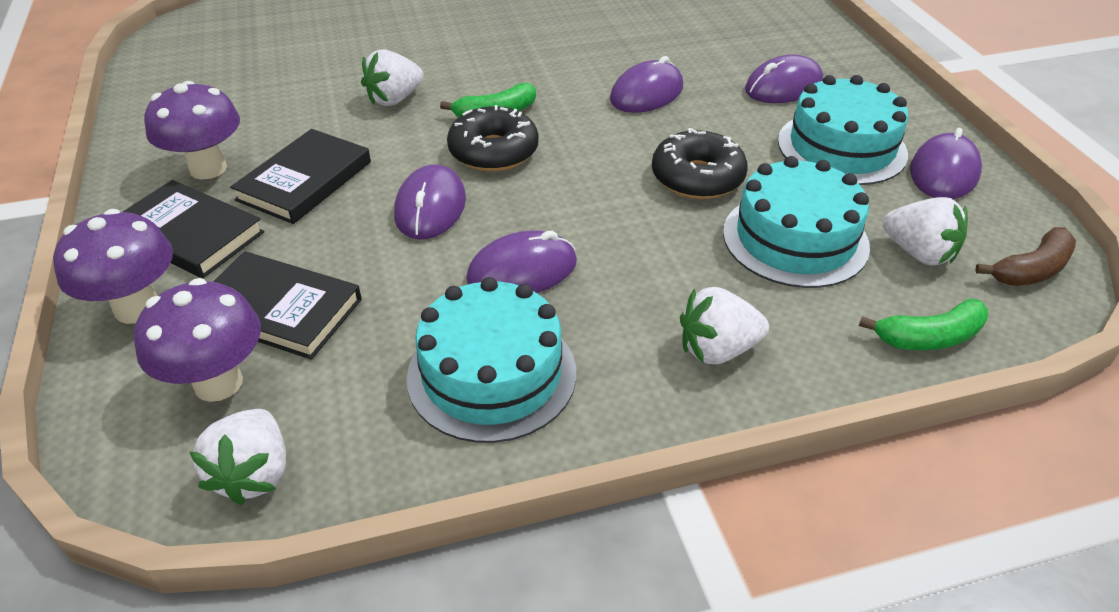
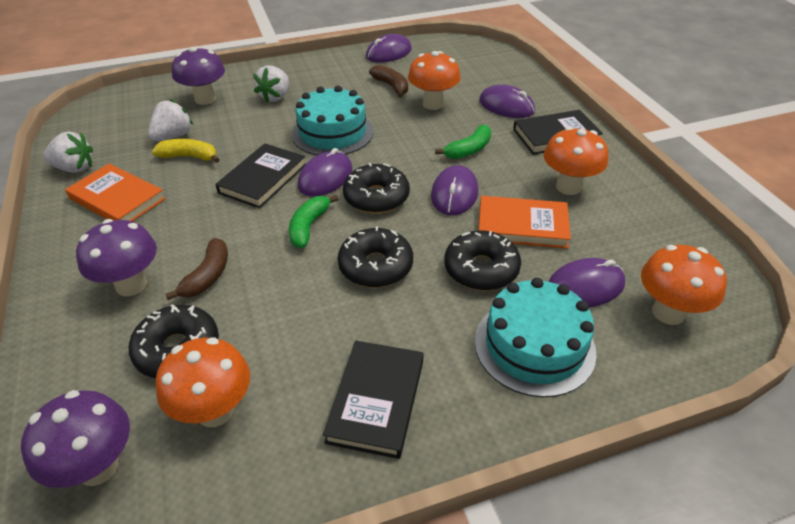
black donut: 2 -> 4
brown banana: 1 -> 2
orange book: 0 -> 2
orange mushroom: 0 -> 4
turquoise cake: 3 -> 2
white strawberry: 4 -> 3
yellow banana: 0 -> 1

